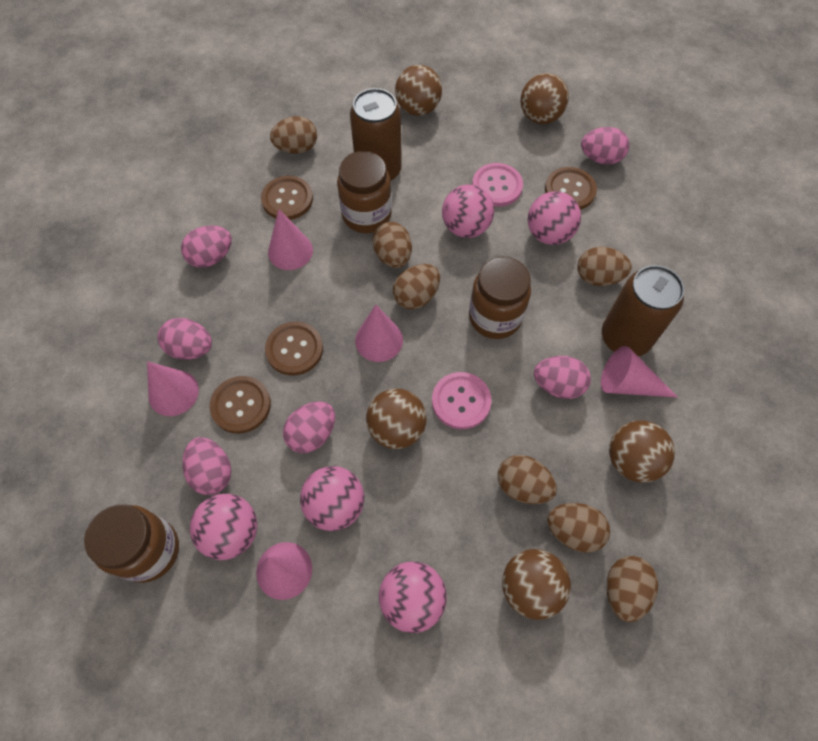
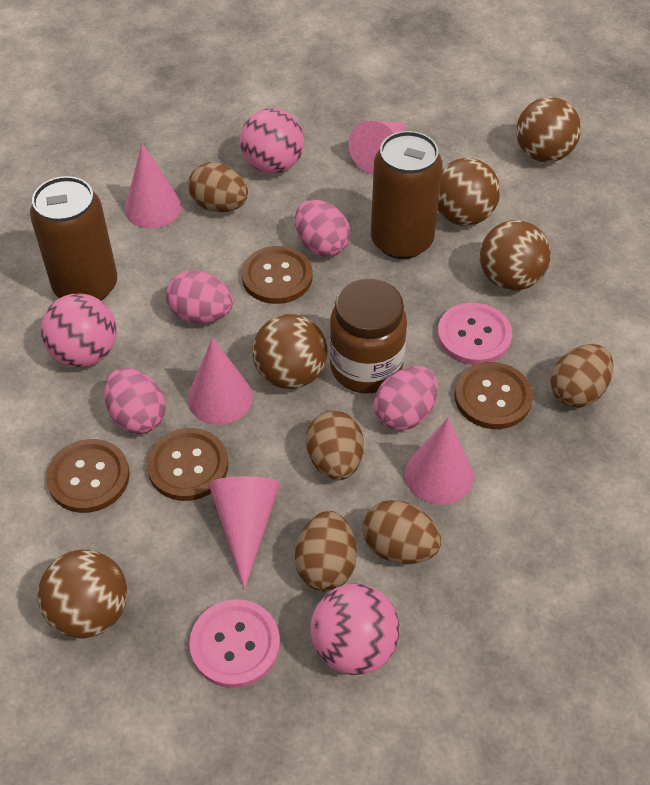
brown egg: 7 -> 5
brown jar: 3 -> 1
pink ball: 5 -> 3
pink egg: 6 -> 4

